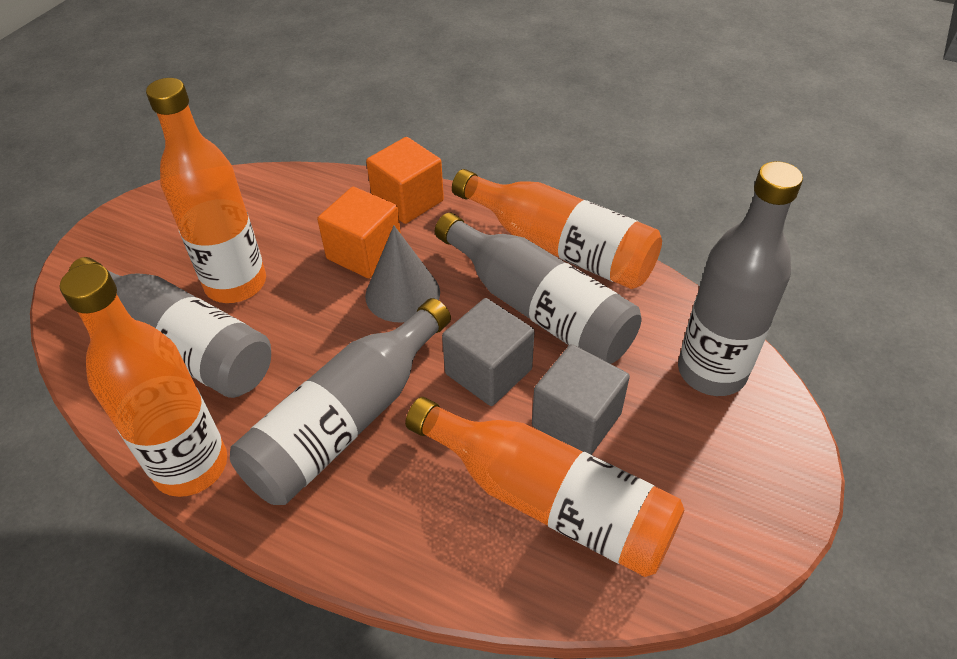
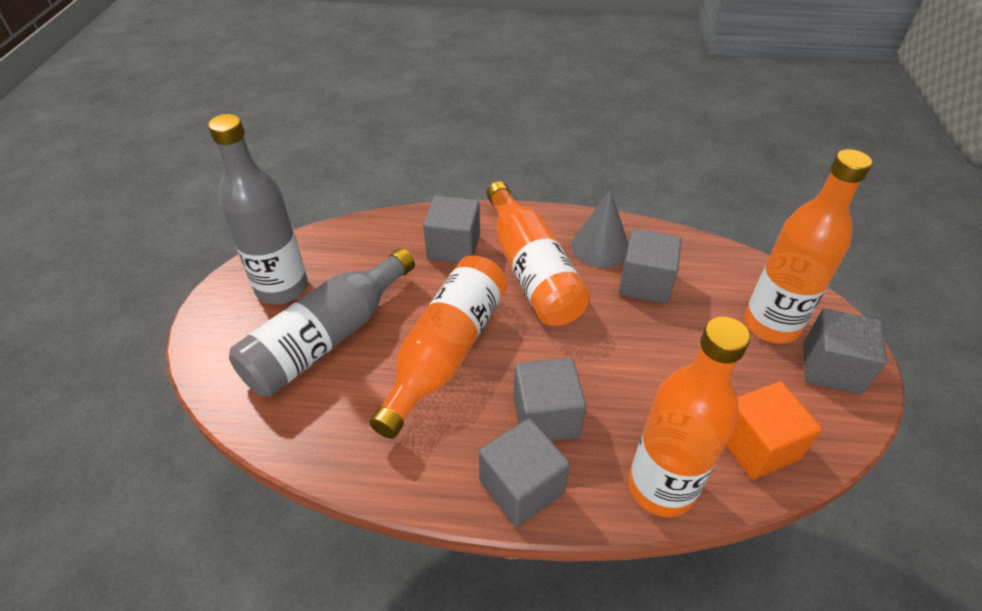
grey bottle: 4 -> 2
grey cube: 2 -> 5
orange cube: 2 -> 1

